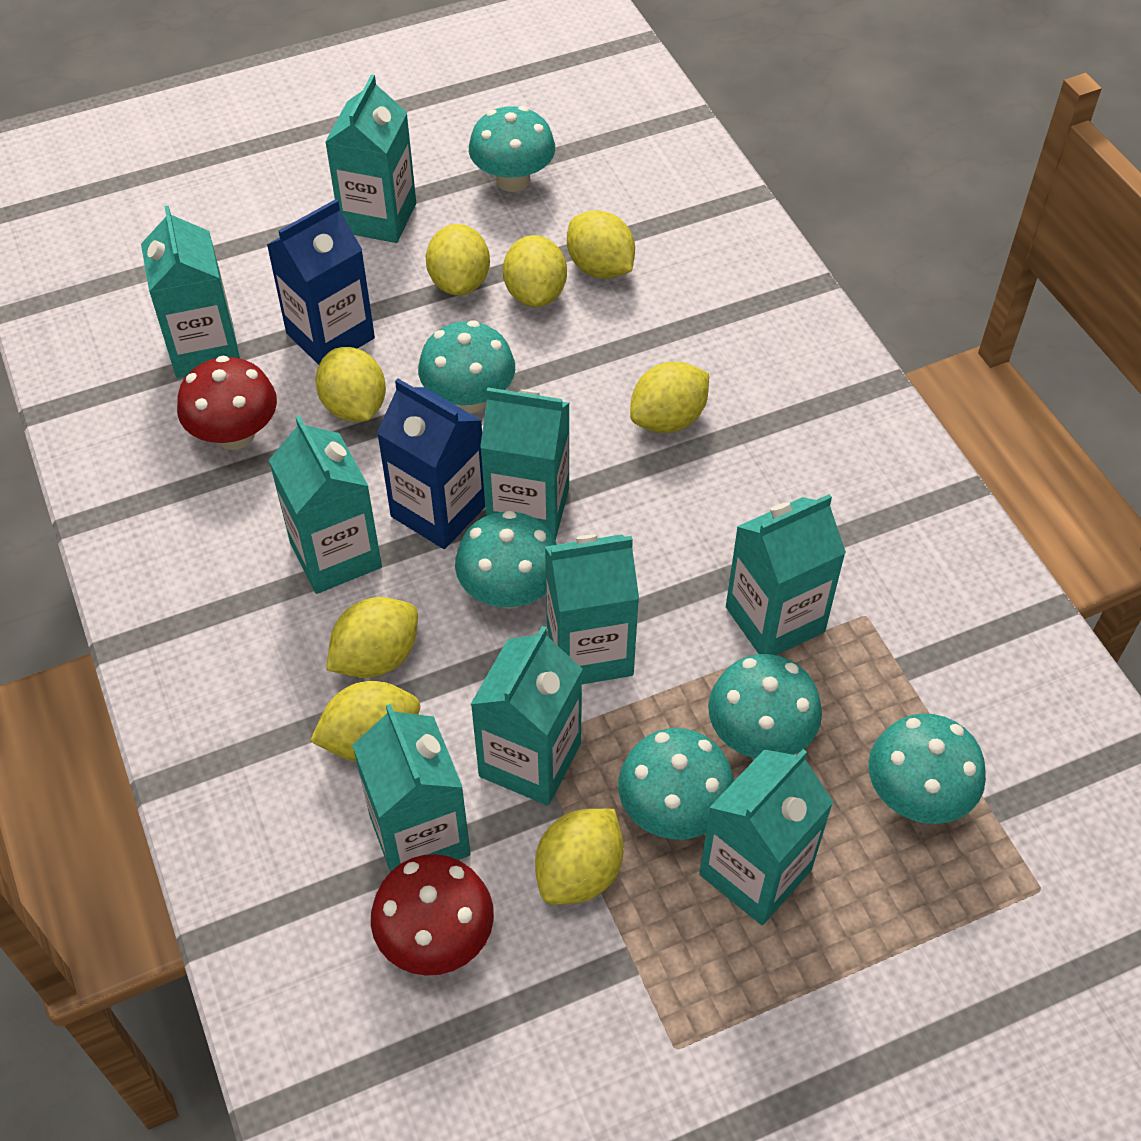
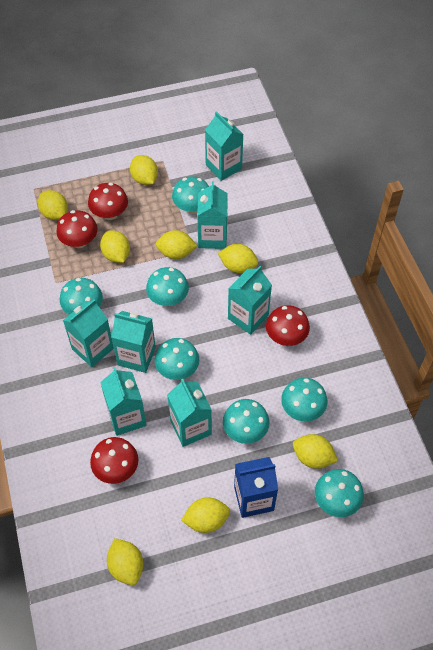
blue carton: 2 -> 1
red mushroom: 2 -> 4
turquoise carton: 9 -> 7
turquoise mushroom: 6 -> 7

